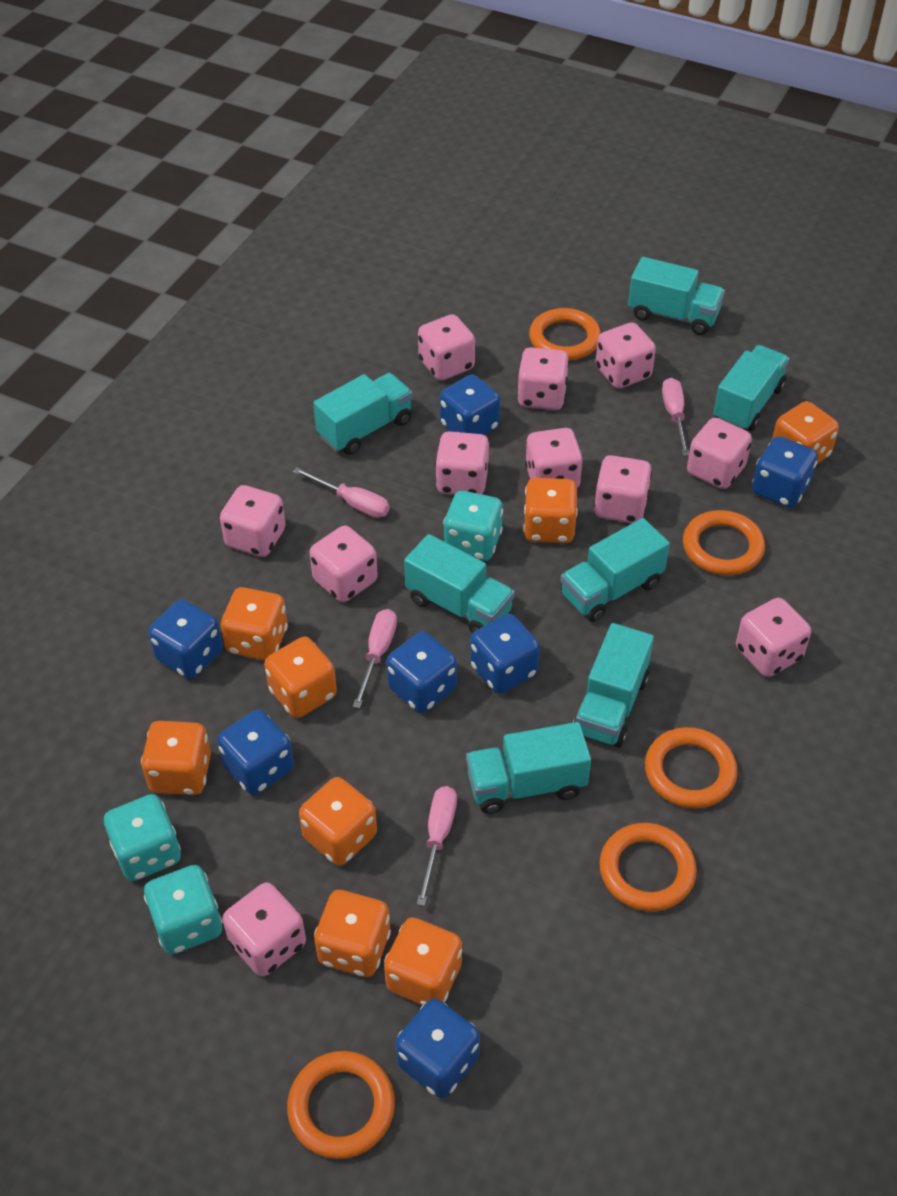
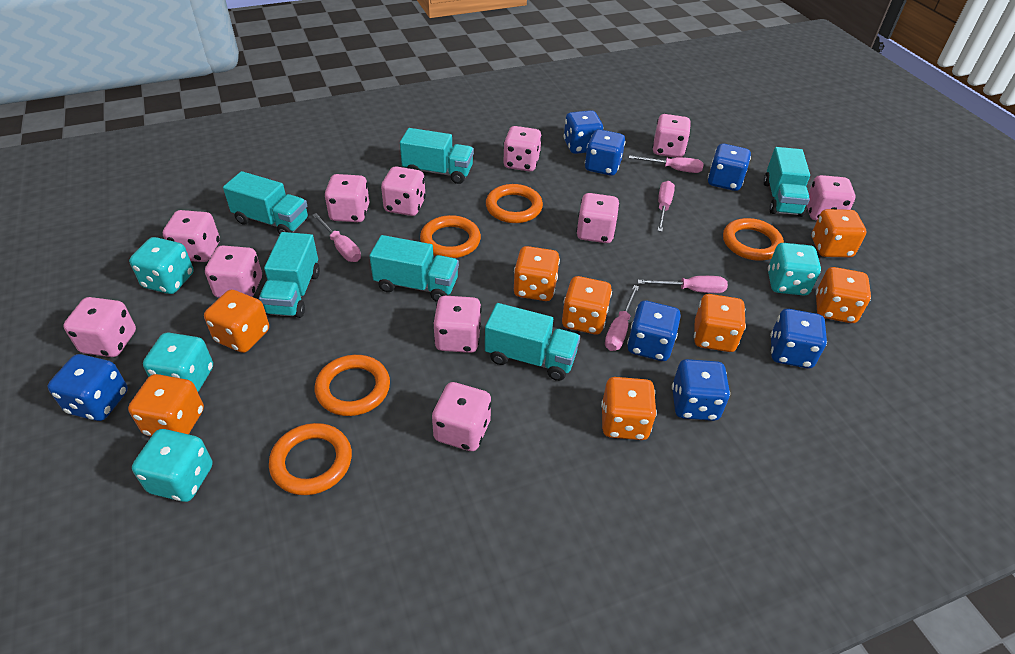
pink screwdriver: 4 -> 5
turquoise dice: 3 -> 4
turquoise truck: 7 -> 6

